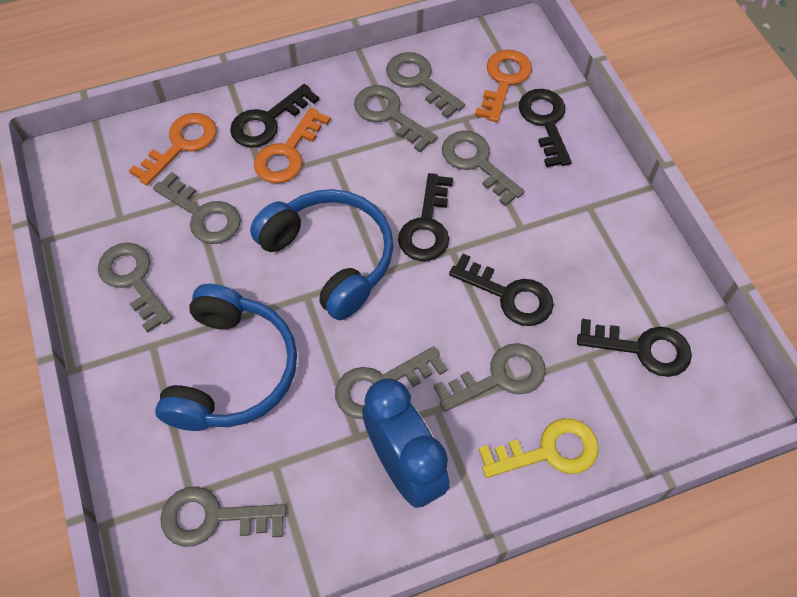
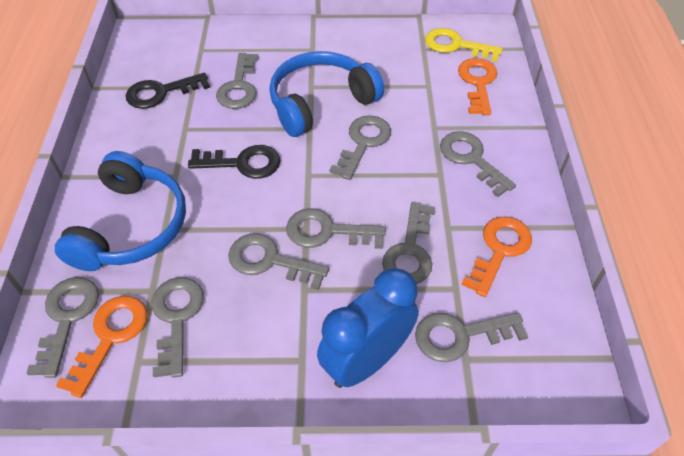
black key: 5 -> 2
grey key: 8 -> 9

